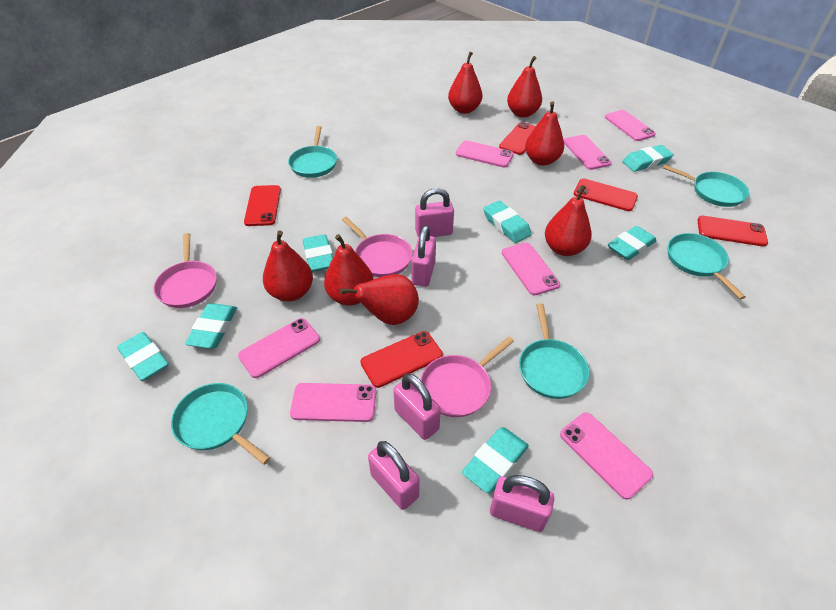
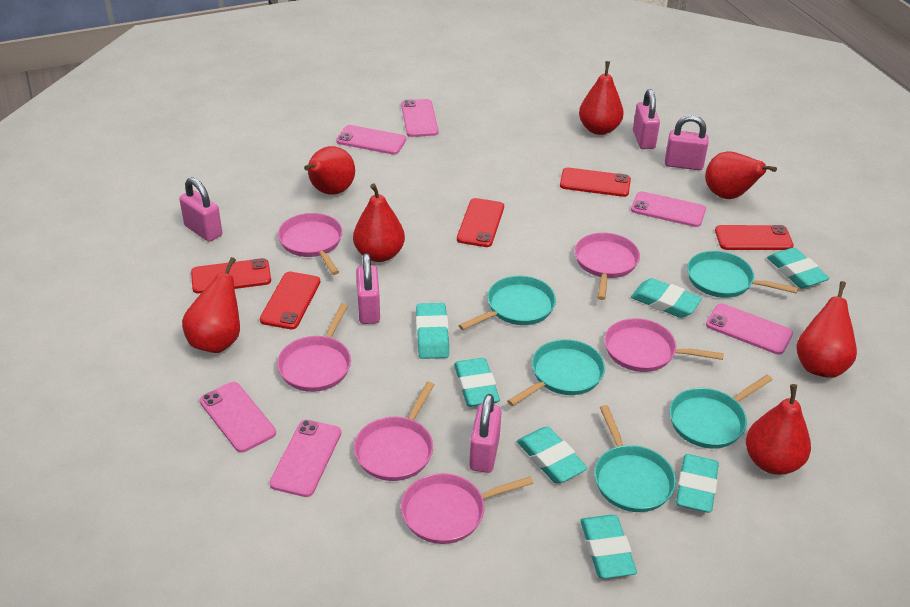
pink pan: 3 -> 6
pink phone: 7 -> 6

